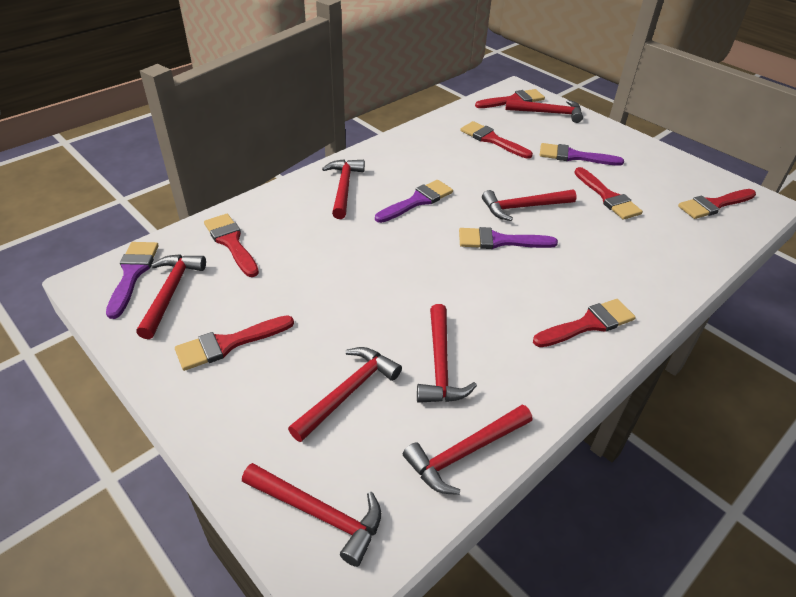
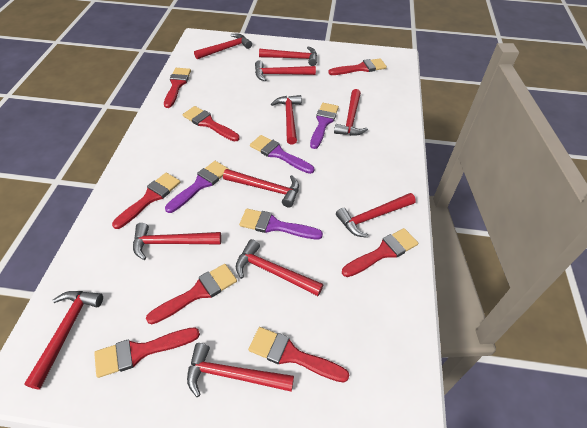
red brush: 7 -> 8
red hammer: 8 -> 11

